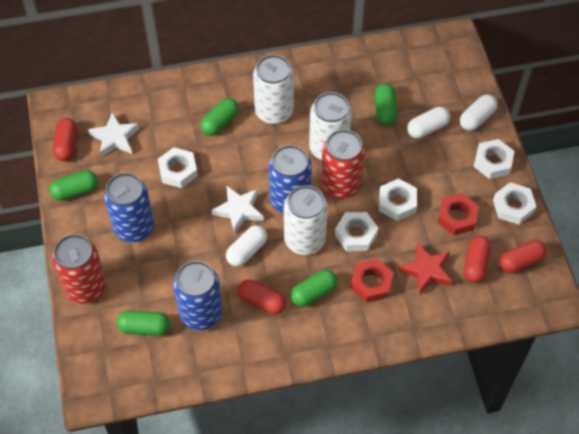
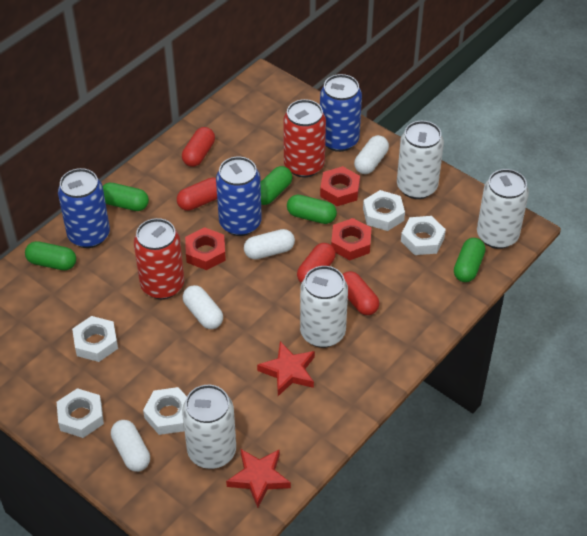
red nut: 2 -> 3
red star: 1 -> 2
white can: 3 -> 4
white capsule: 3 -> 4
white star: 2 -> 0

